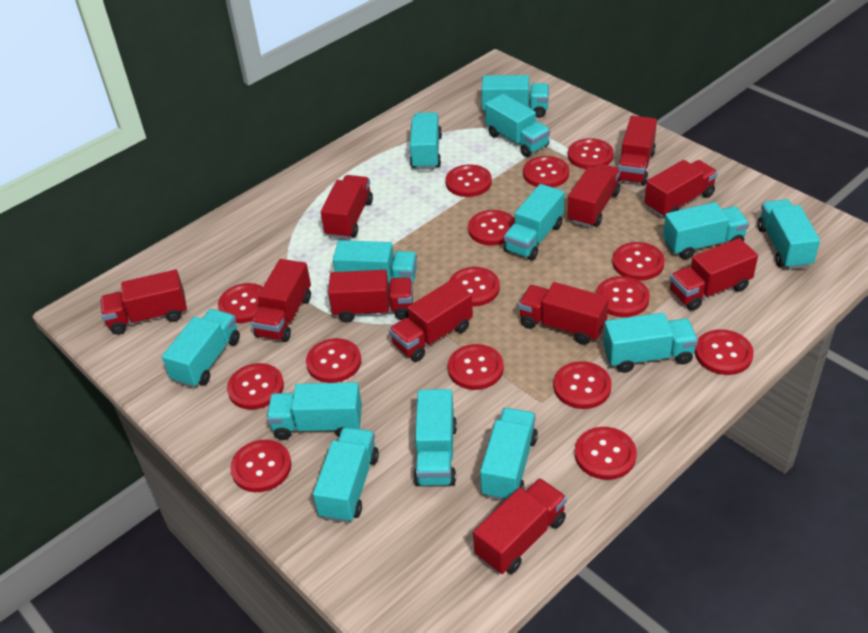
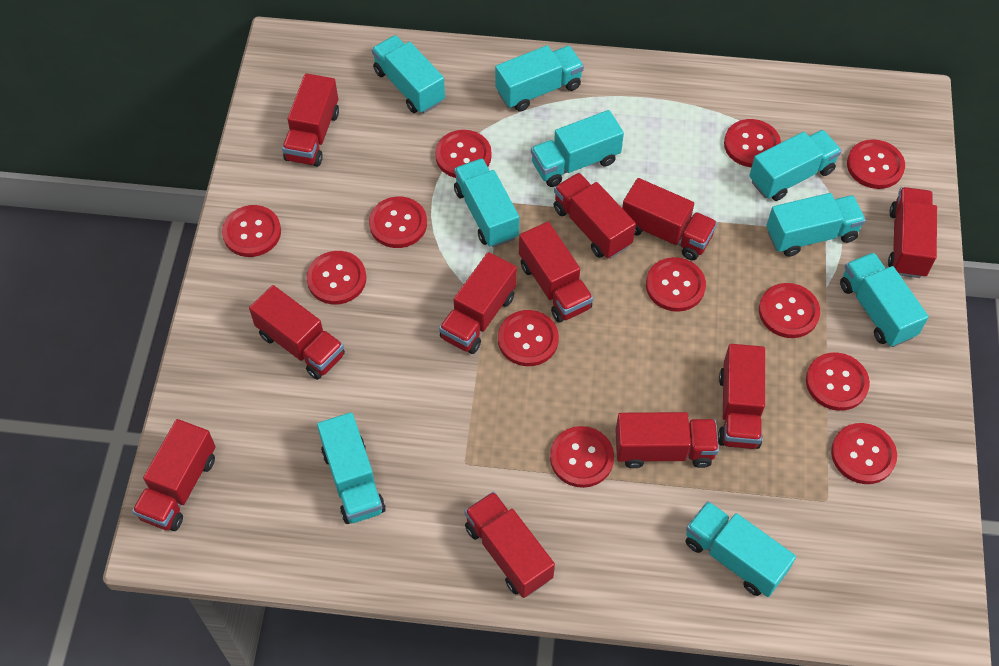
red button: 15 -> 12
turquoise truck: 13 -> 9

